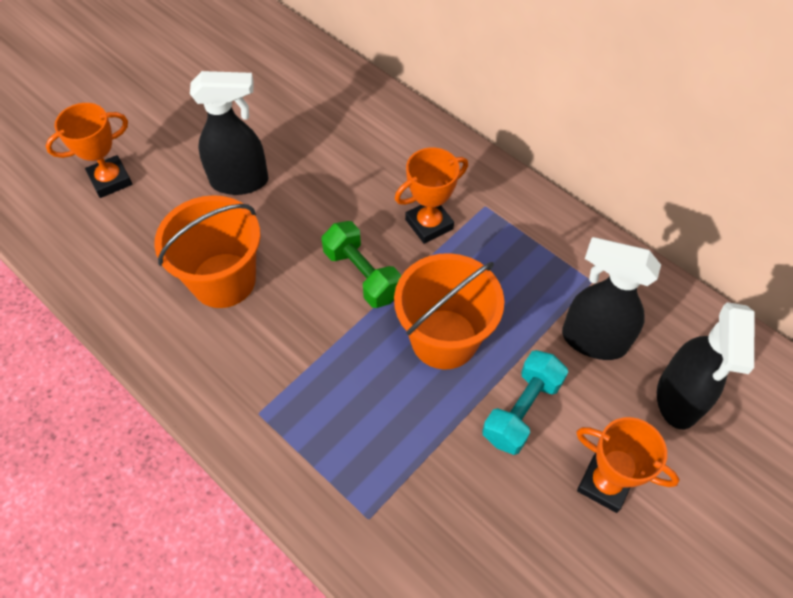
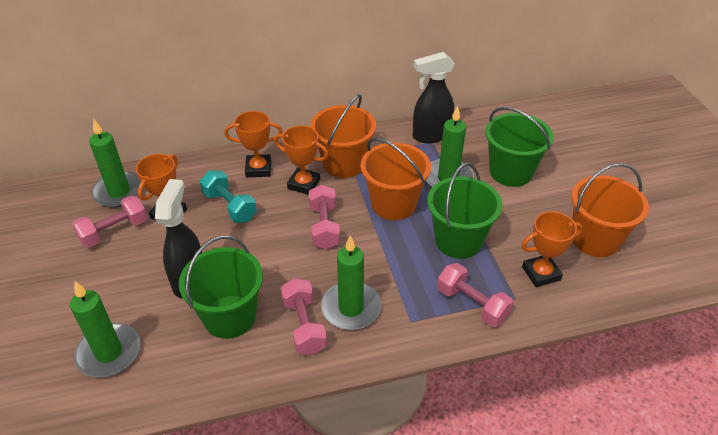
black spray bottle: 3 -> 2
green bucket: 0 -> 3
green candle: 0 -> 4
green dumbbell: 1 -> 0
orange bucket: 2 -> 3
orange trophy: 3 -> 4
pink dumbbell: 0 -> 4

